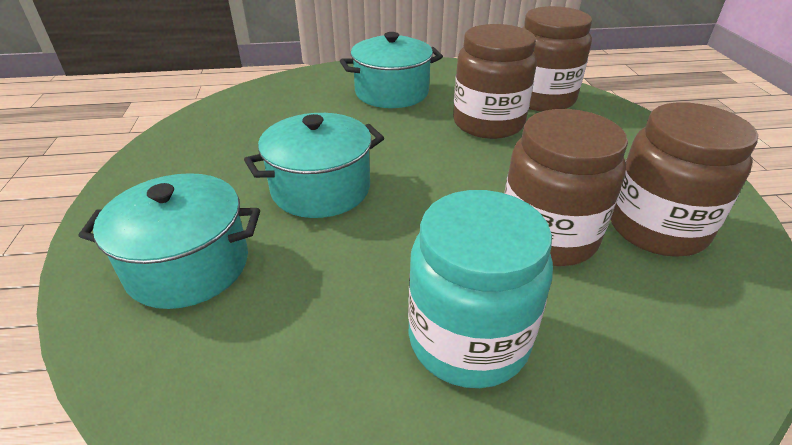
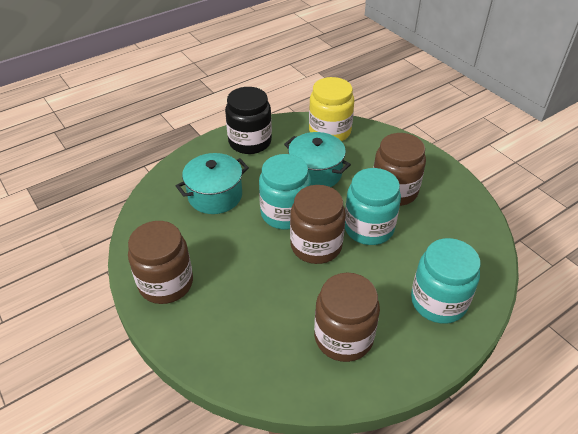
black jar: 0 -> 1
turquoise jar: 1 -> 3
turquoise pot: 3 -> 2
yellow jar: 0 -> 1

